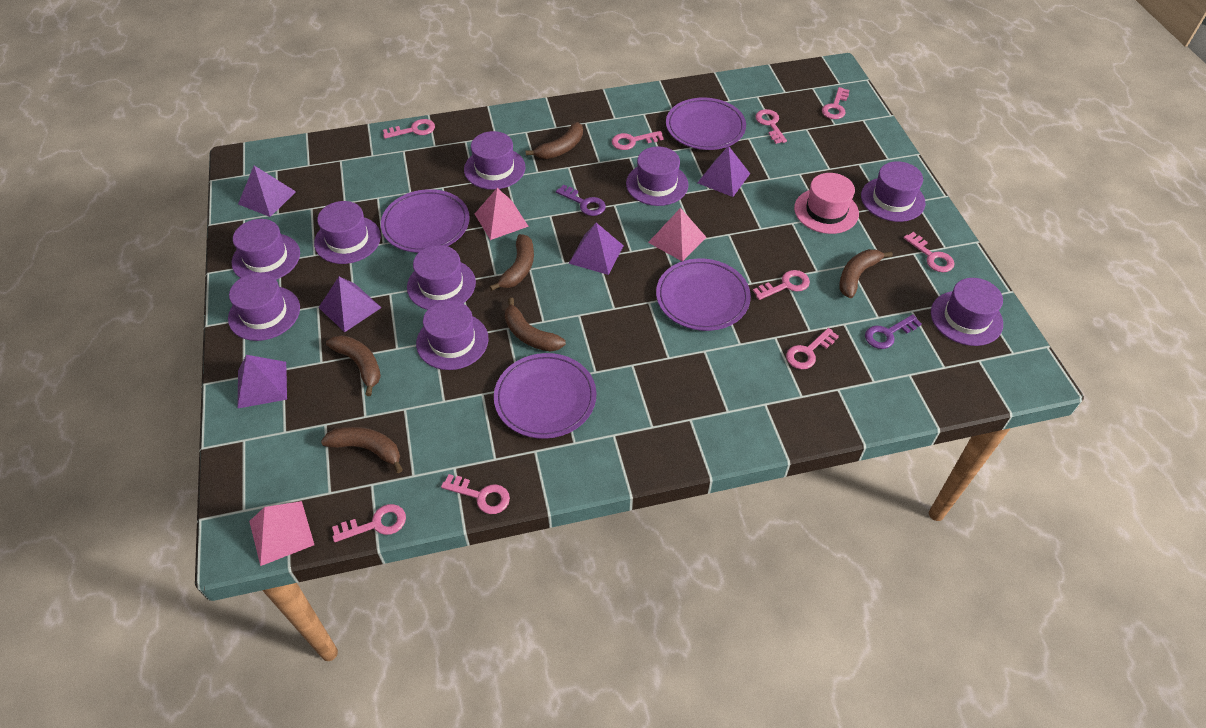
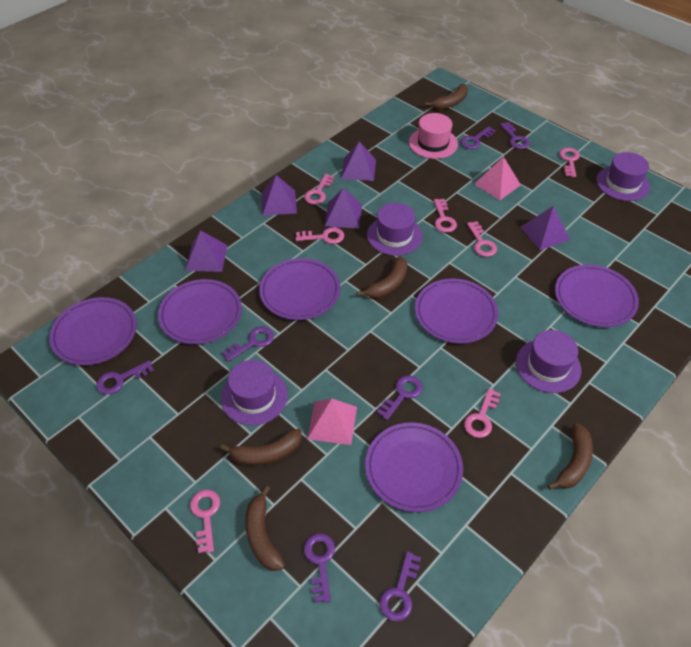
brown banana: 6 -> 5
pink key: 9 -> 7
pink pyramid: 3 -> 2
purple hat: 9 -> 4
purple key: 2 -> 7
purple plate: 4 -> 6

